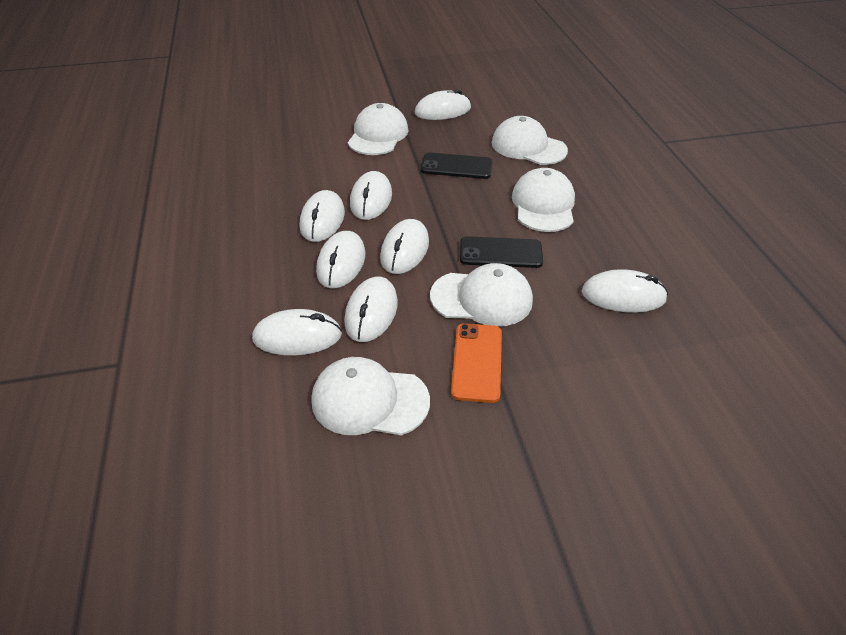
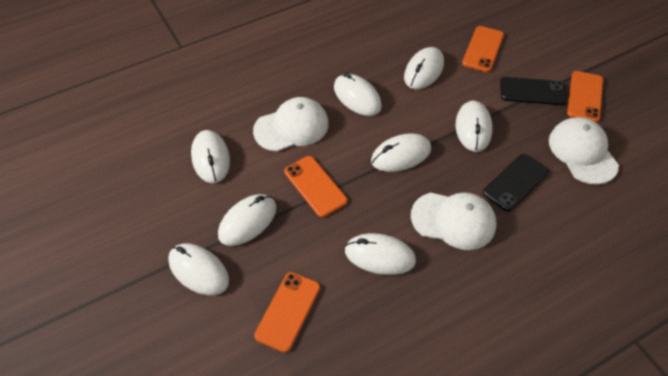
orange phone: 1 -> 4
white cap: 5 -> 3

